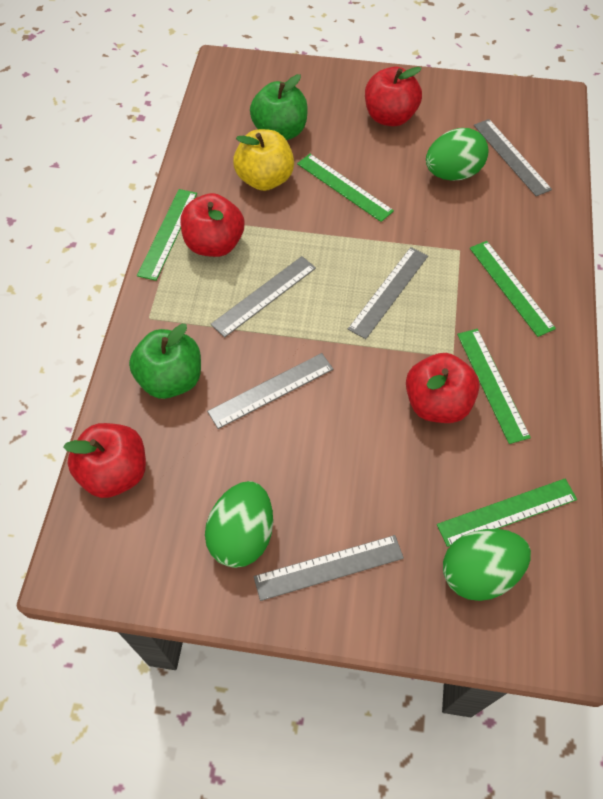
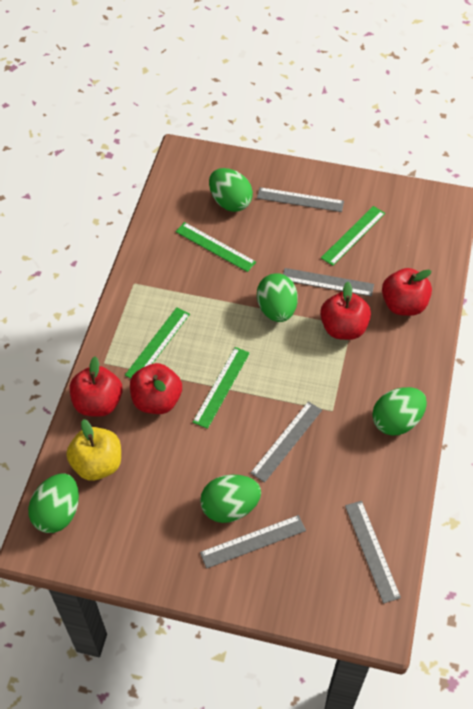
green apple: 2 -> 0
green egg: 3 -> 5
green ruler: 5 -> 4

